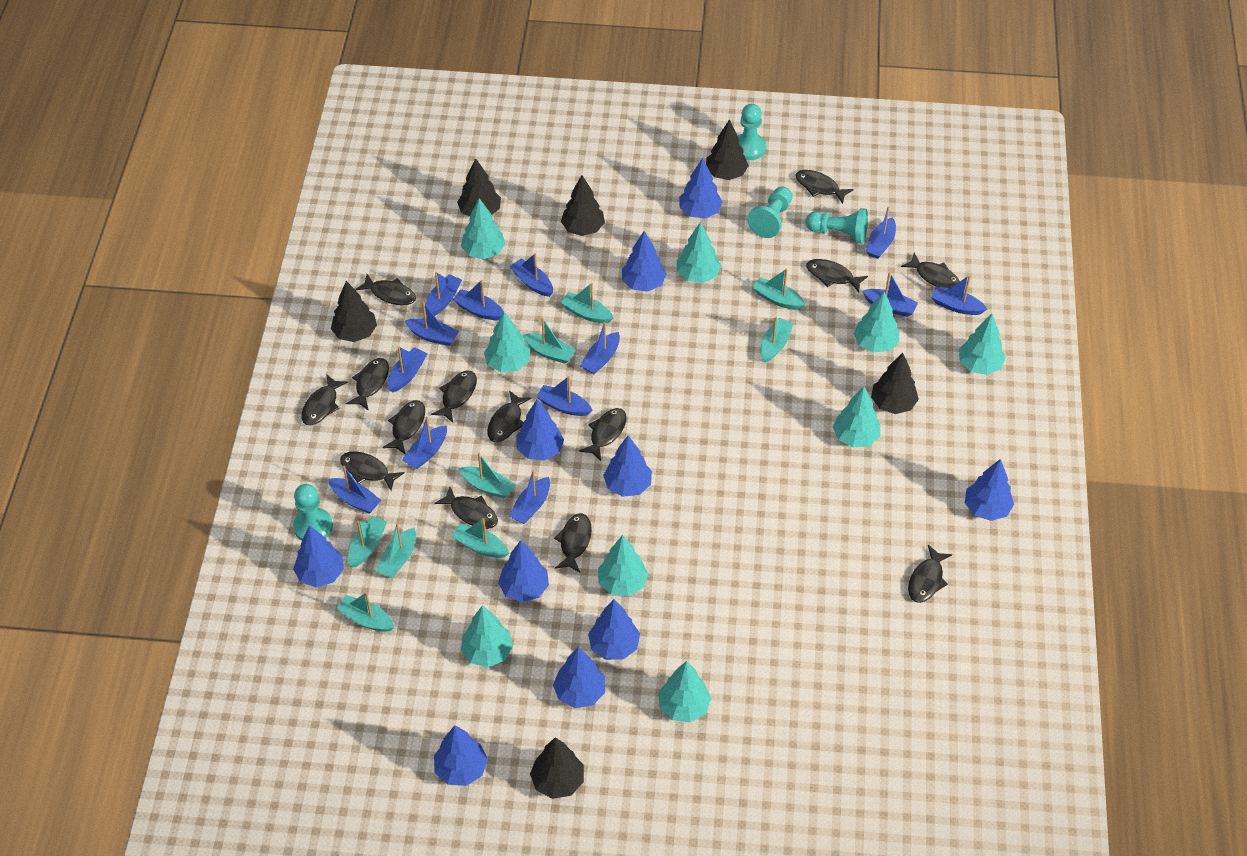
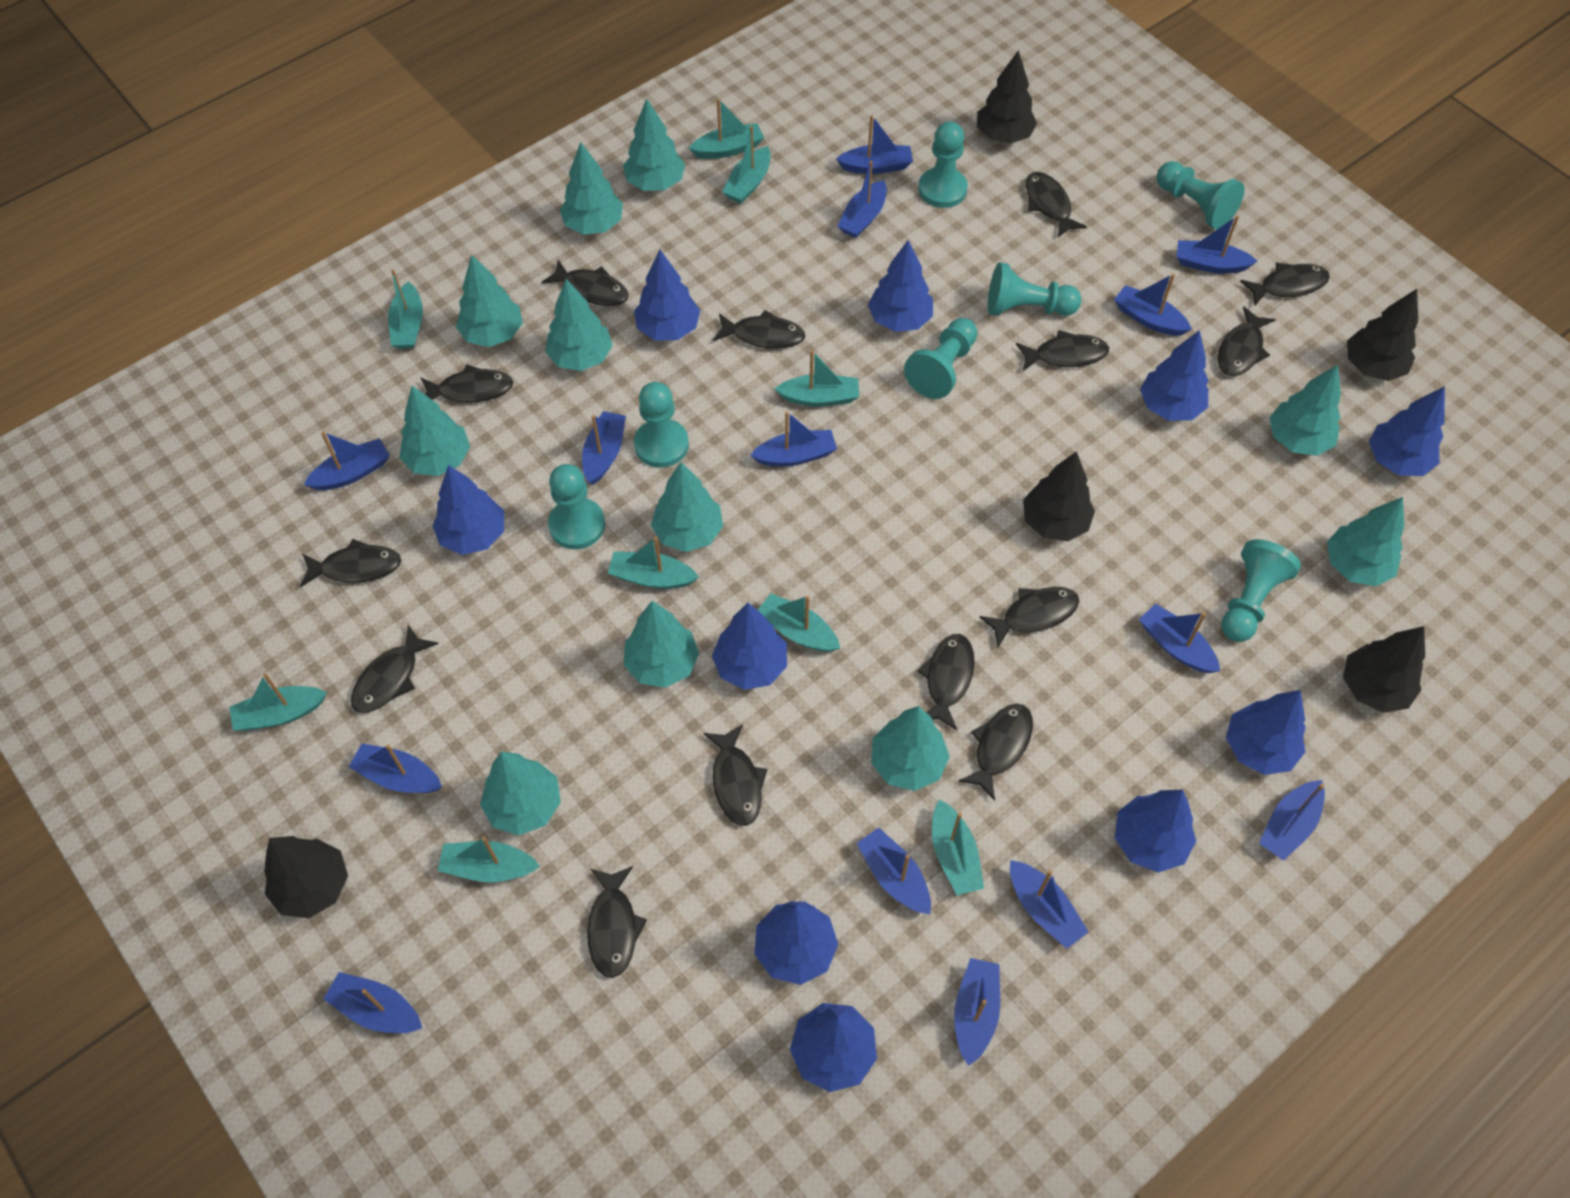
black tree: 6 -> 5
blue boat: 13 -> 14
turquoise pawn: 4 -> 7
turquoise tree: 9 -> 11

